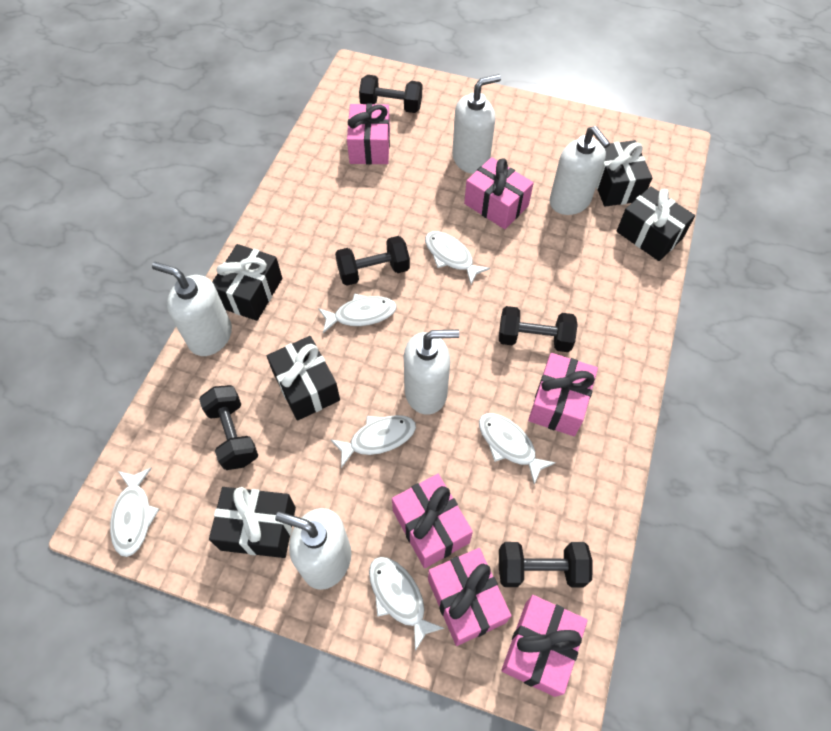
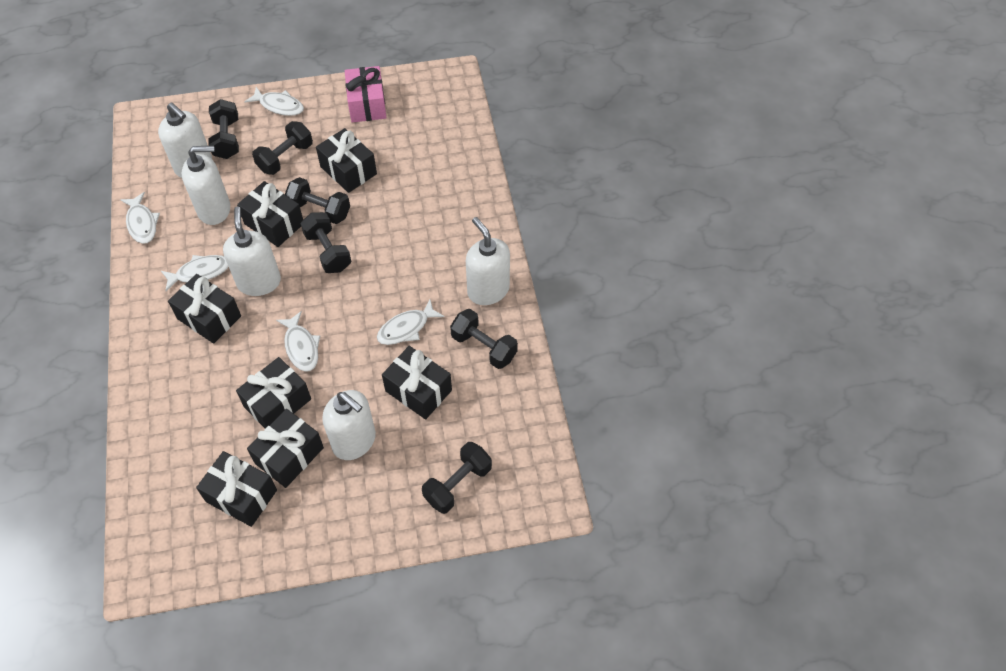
black dumbbell: 5 -> 6
black gift: 5 -> 7
pink gift: 6 -> 1
white fish: 6 -> 5

